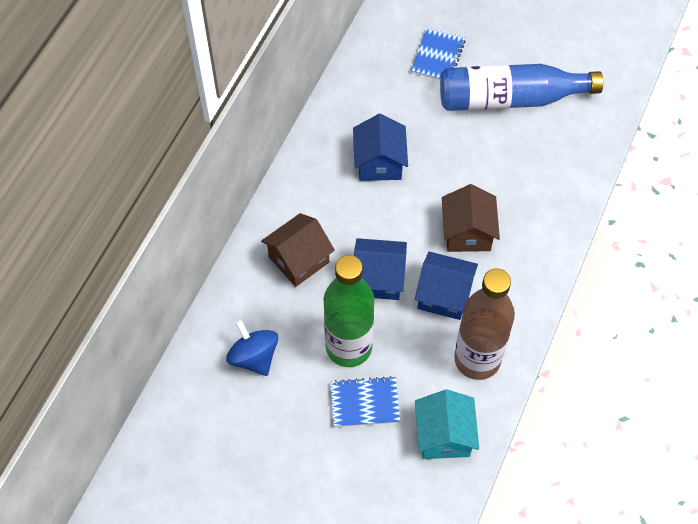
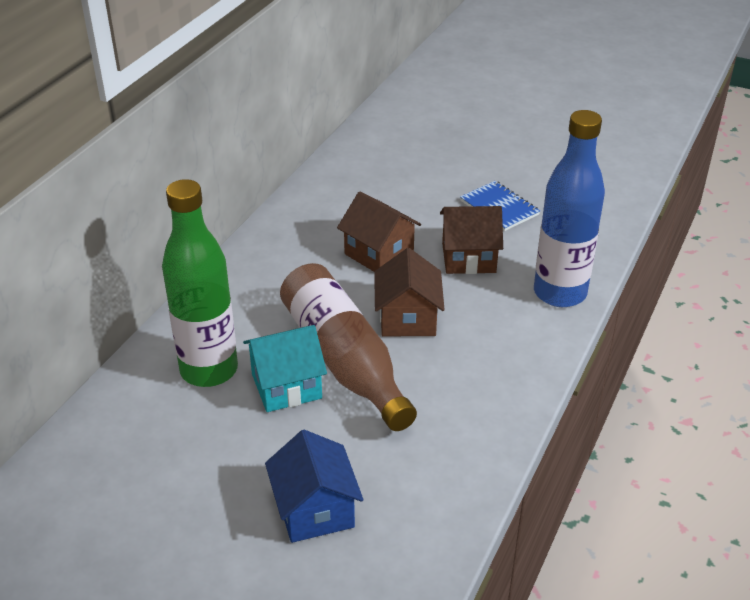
blue house: 3 -> 1
blue notebook: 2 -> 1
blue spinning top: 1 -> 0
brown house: 2 -> 3

